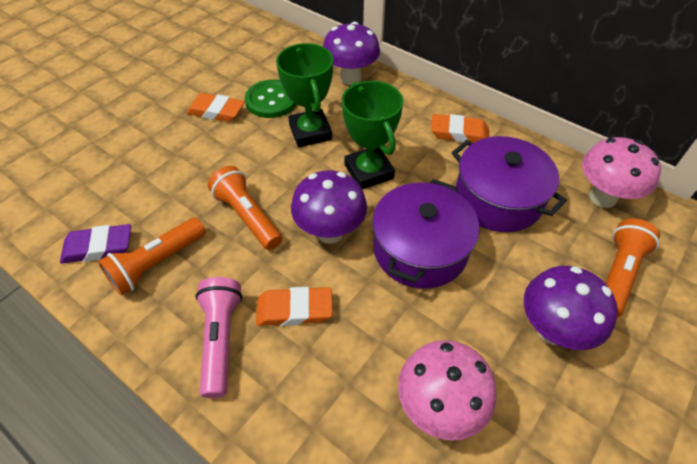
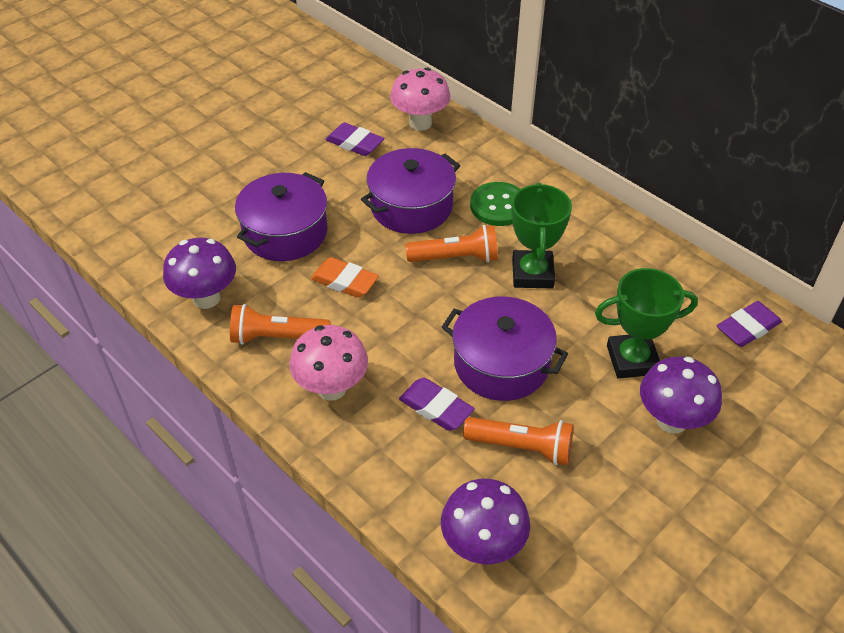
orange eraser: 3 -> 1
pink flashlight: 1 -> 0
purple eraser: 1 -> 3
purple pot: 2 -> 3

